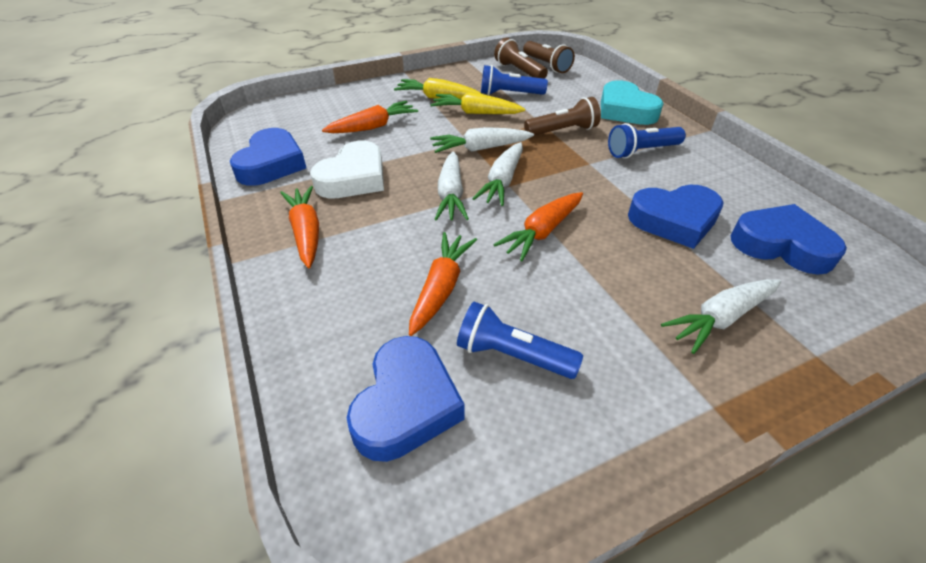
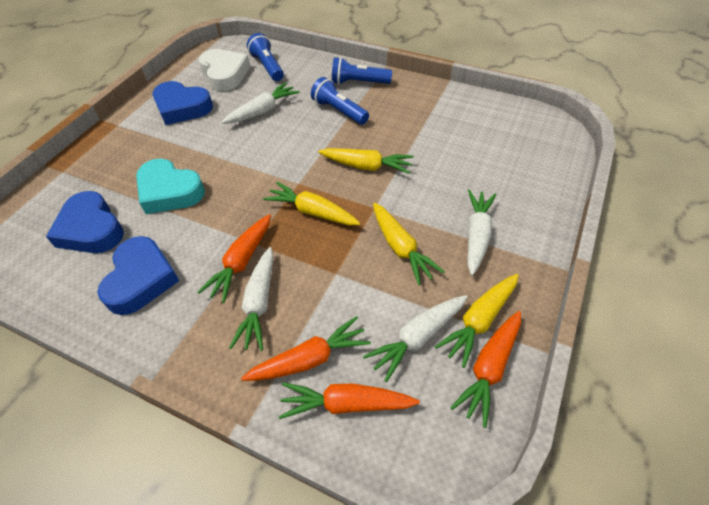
blue heart: 4 -> 3
brown flashlight: 3 -> 0
yellow carrot: 2 -> 4

